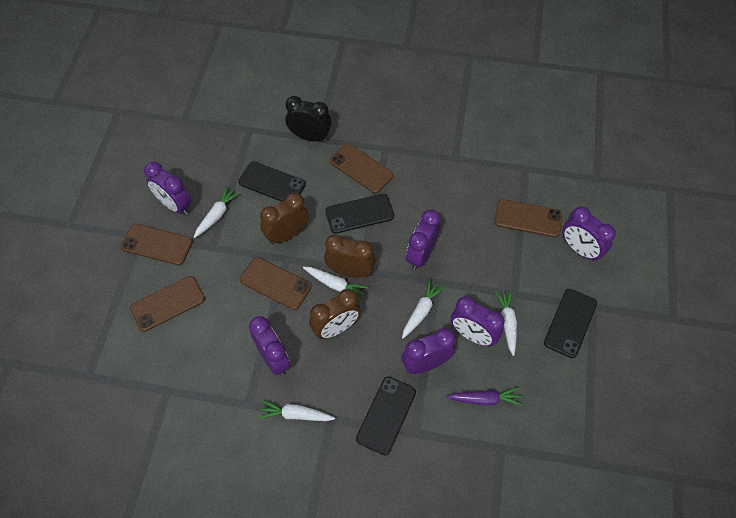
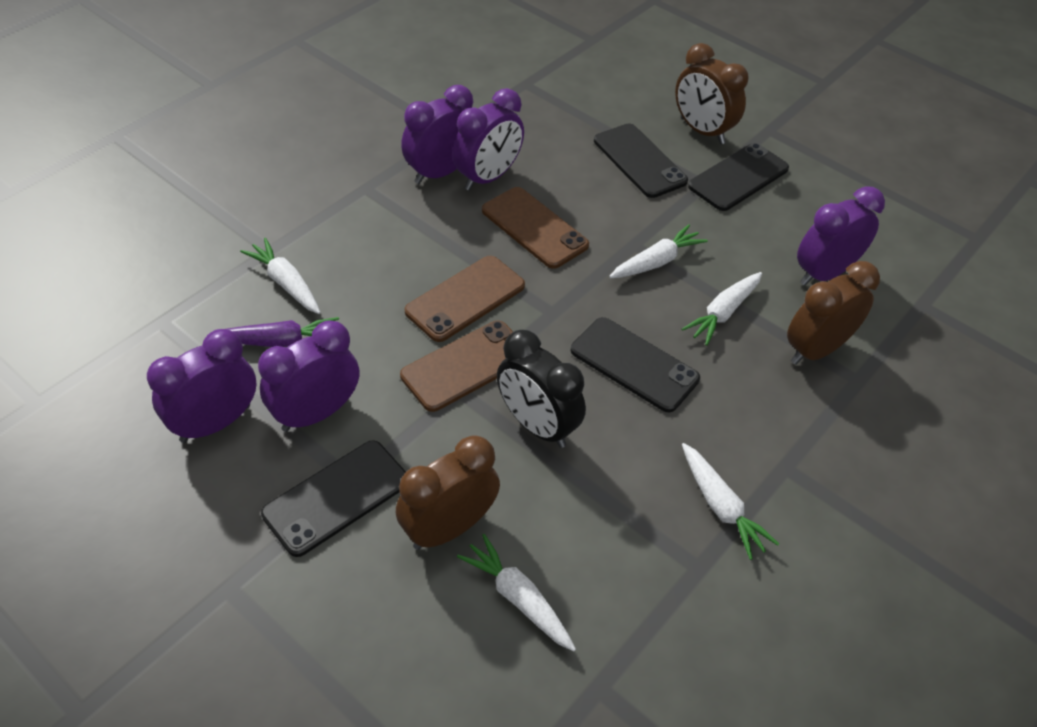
brown phone: 5 -> 3
purple clock: 6 -> 5

